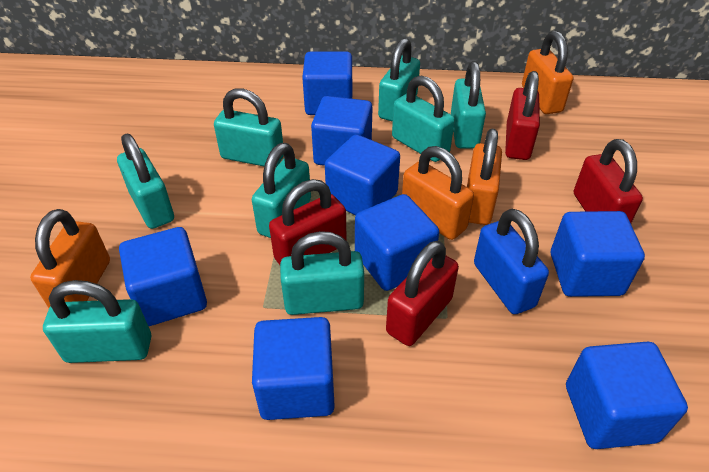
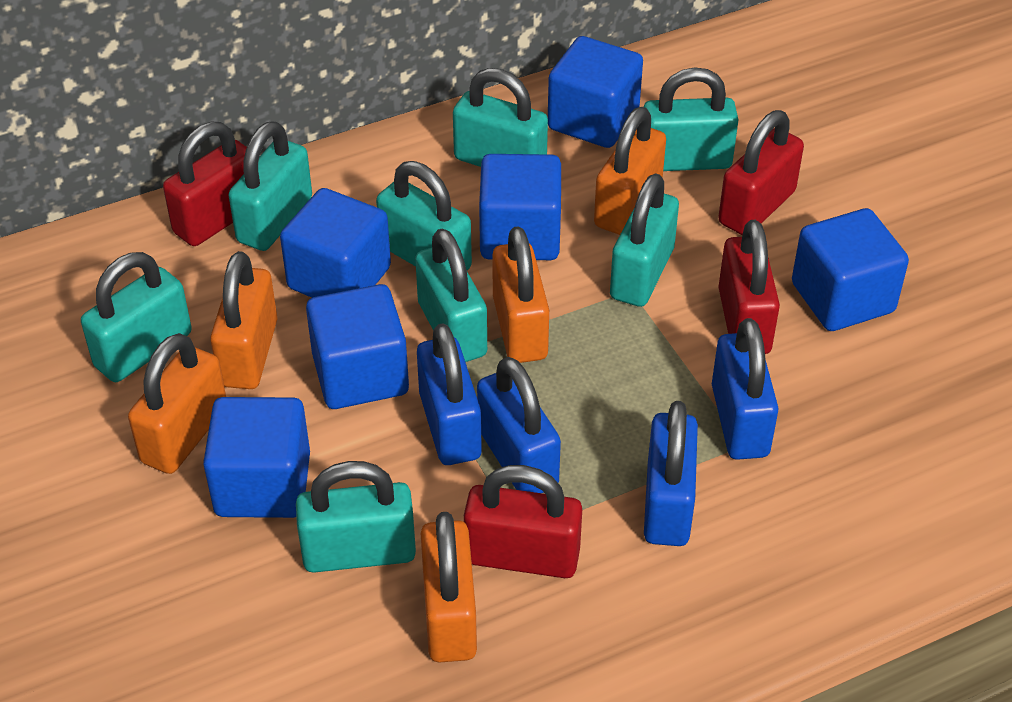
blue cube: 8 -> 6
blue padlock: 1 -> 4
orange padlock: 4 -> 5

